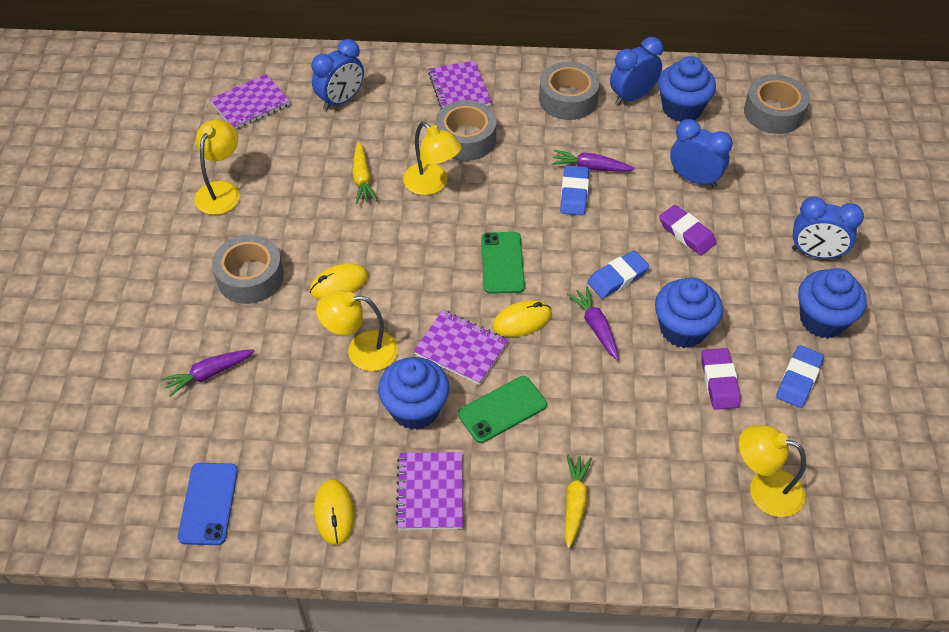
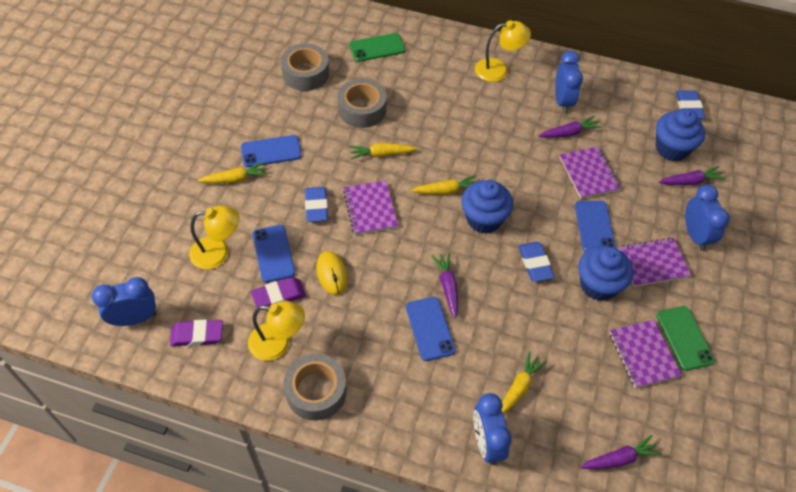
blue cupcake: 4 -> 3
blue phone: 1 -> 4
grey tape: 4 -> 3
purple carrot: 3 -> 4
yellow carrot: 2 -> 4
yellow lamp: 4 -> 3
yellow mouse: 3 -> 1

